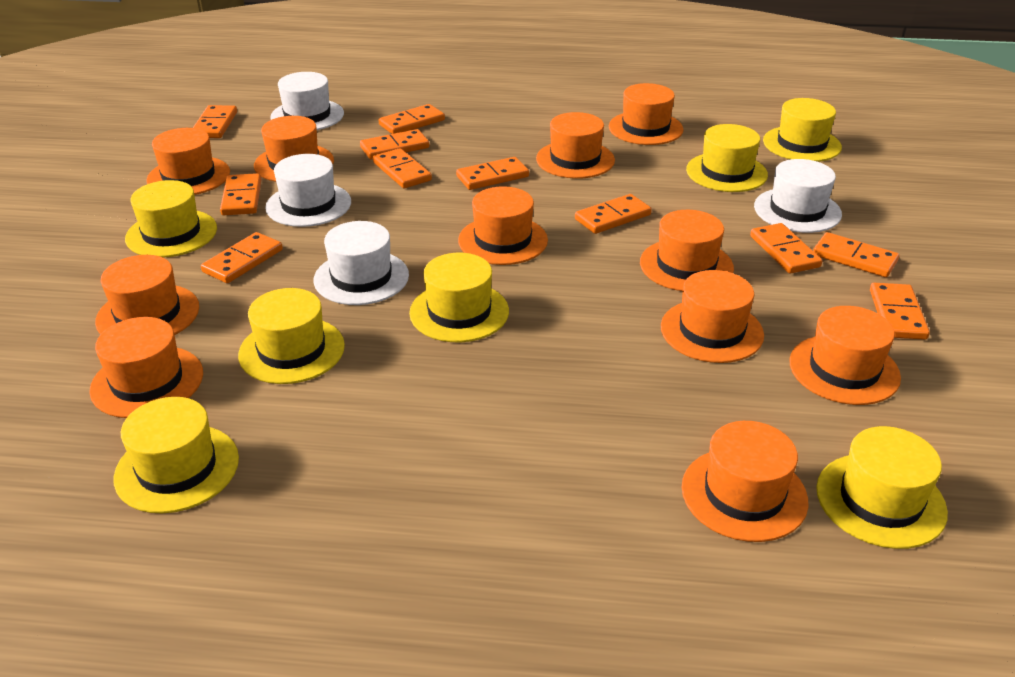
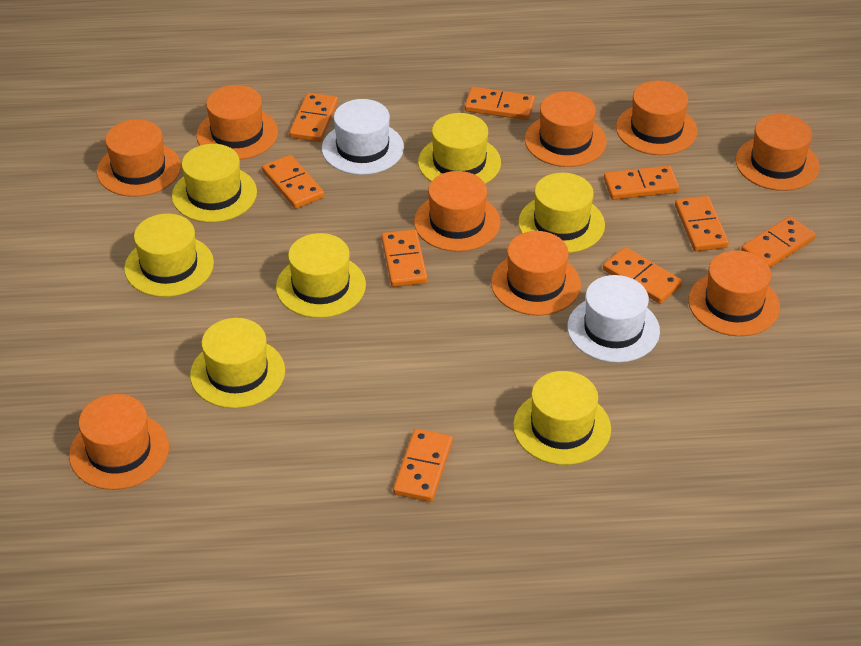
orange domino: 11 -> 9
orange hat: 11 -> 9
white hat: 4 -> 2

